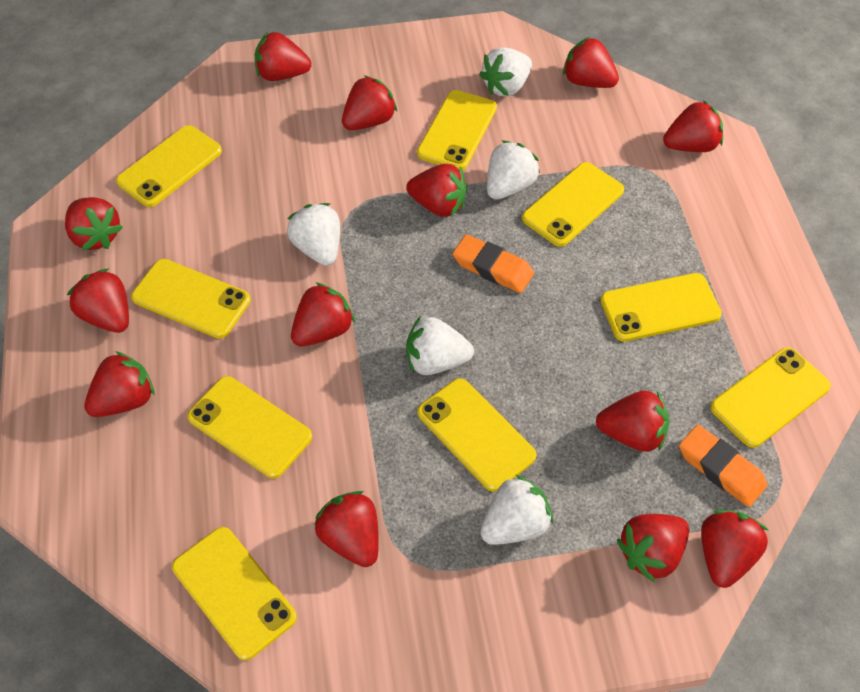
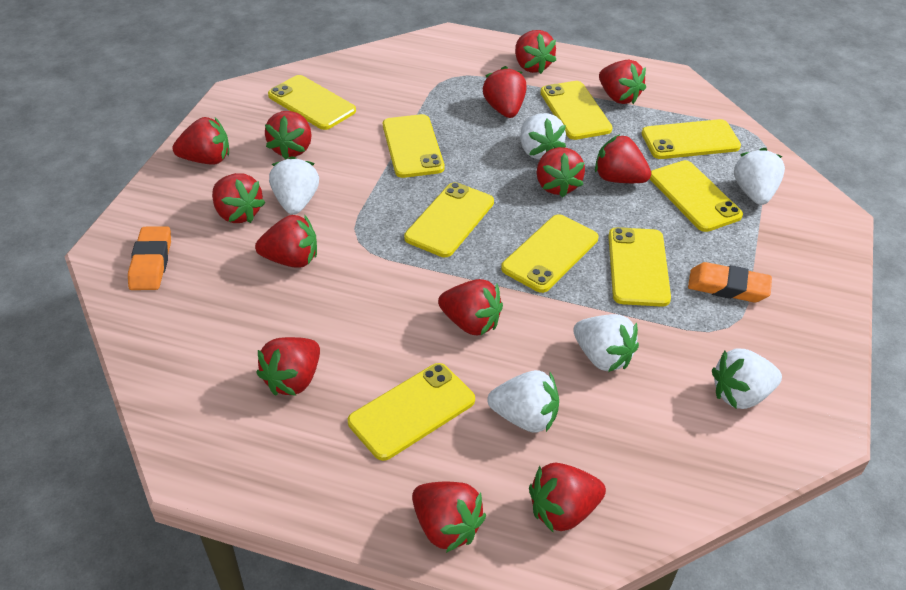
white strawberry: 5 -> 6

